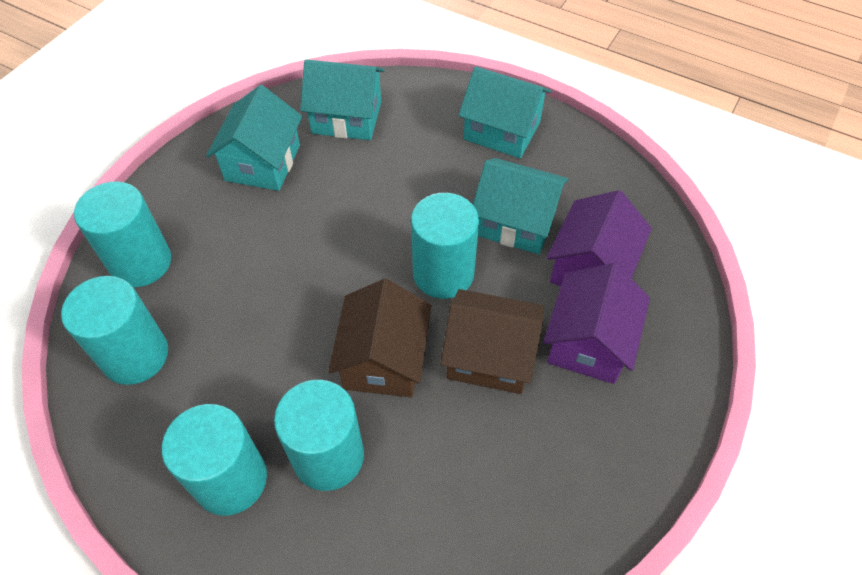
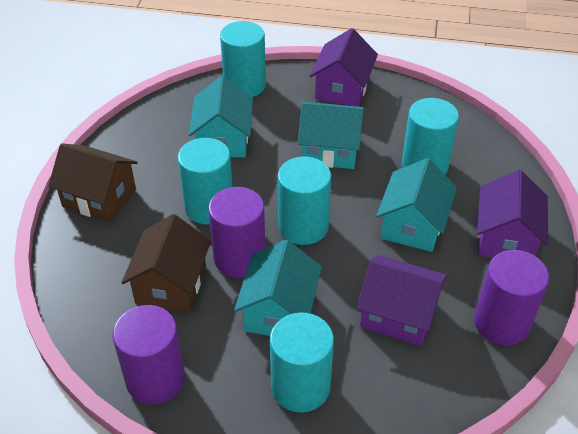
purple cylinder: 0 -> 3
purple house: 2 -> 3

